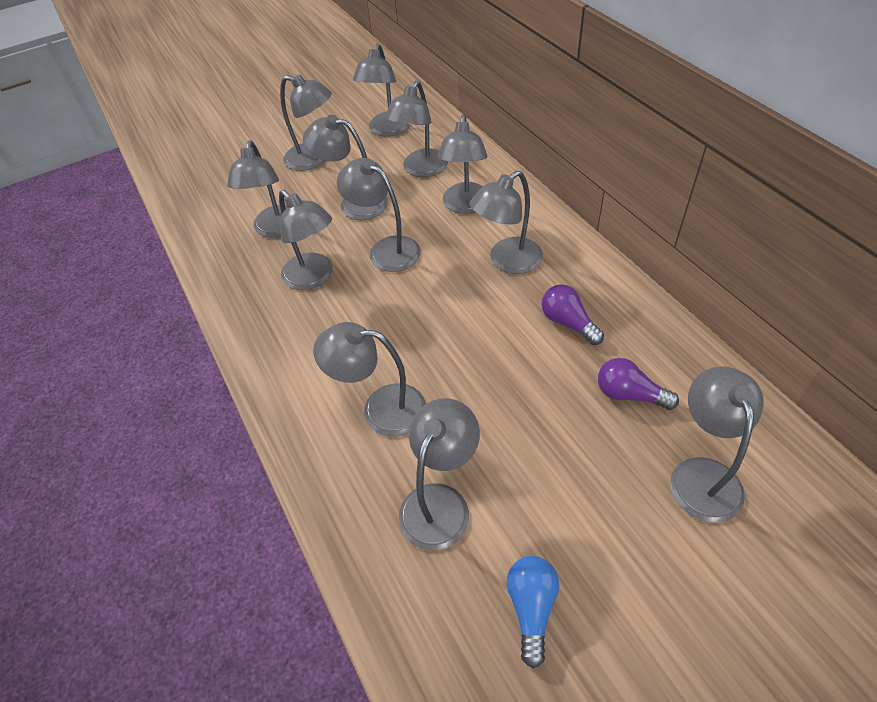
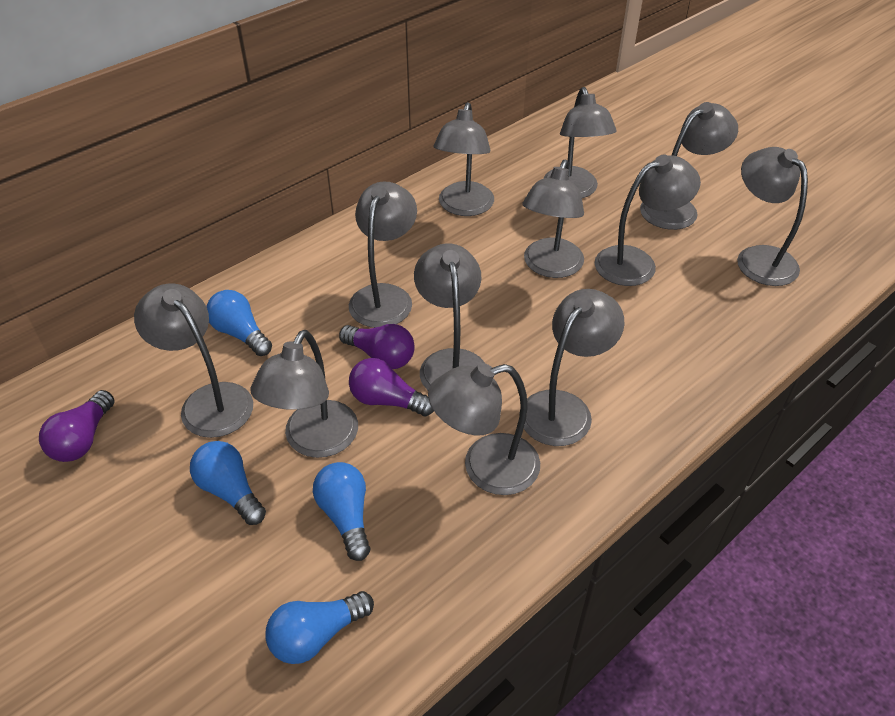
blue light bulb: 1 -> 4
purple light bulb: 2 -> 3

